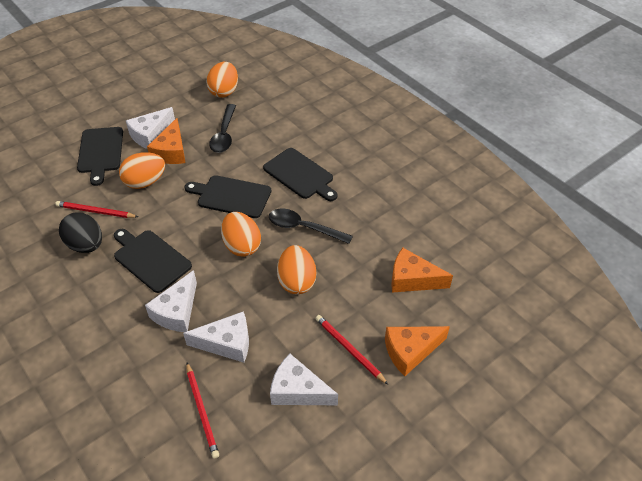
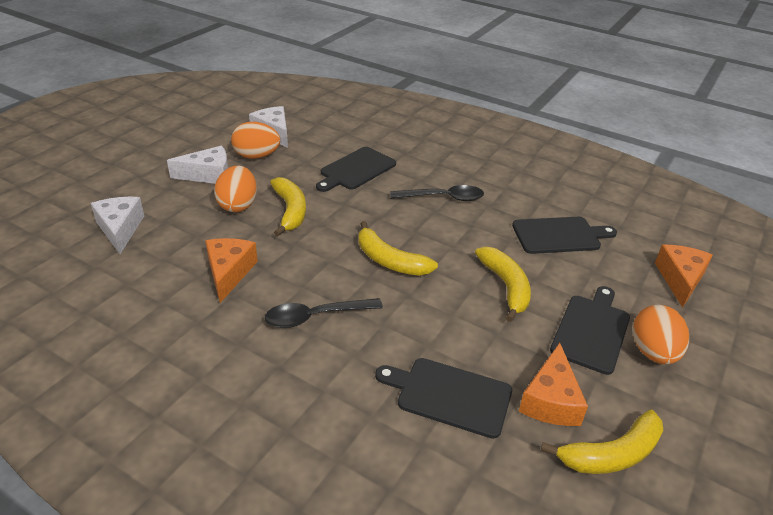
black egg: 1 -> 0
orange egg: 4 -> 3
red pencil: 3 -> 0
white cheese: 4 -> 3
yellow banana: 0 -> 4

